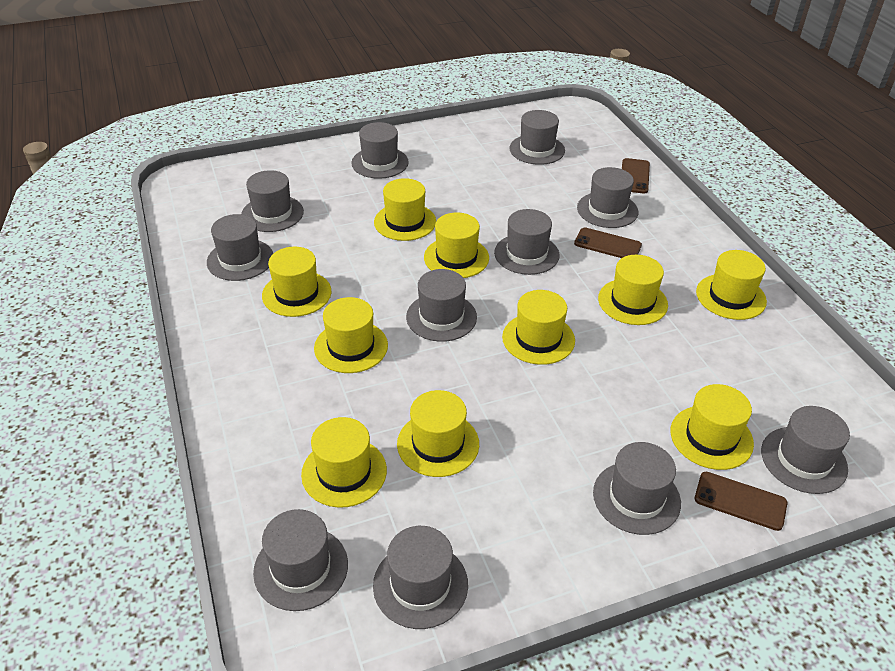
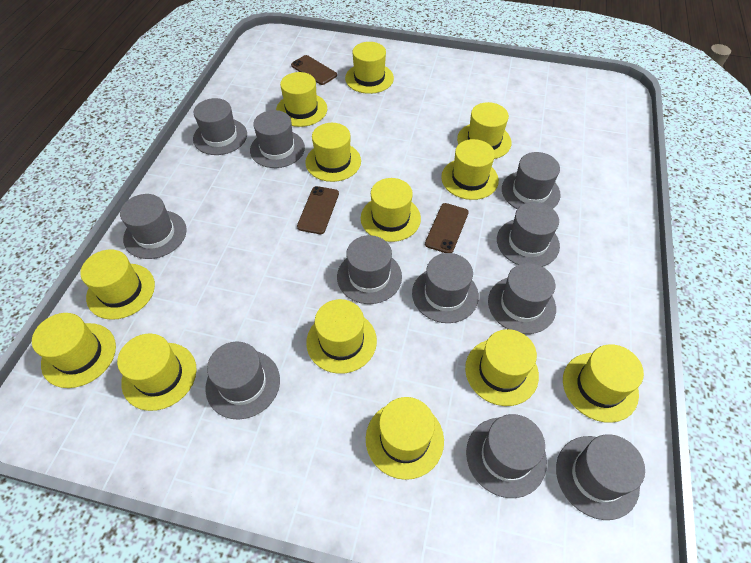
yellow hat: 10 -> 13

